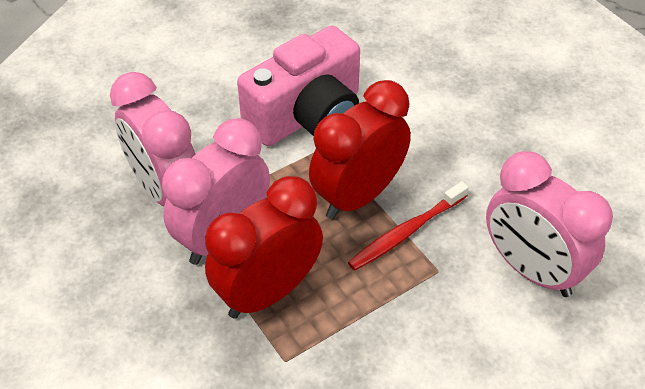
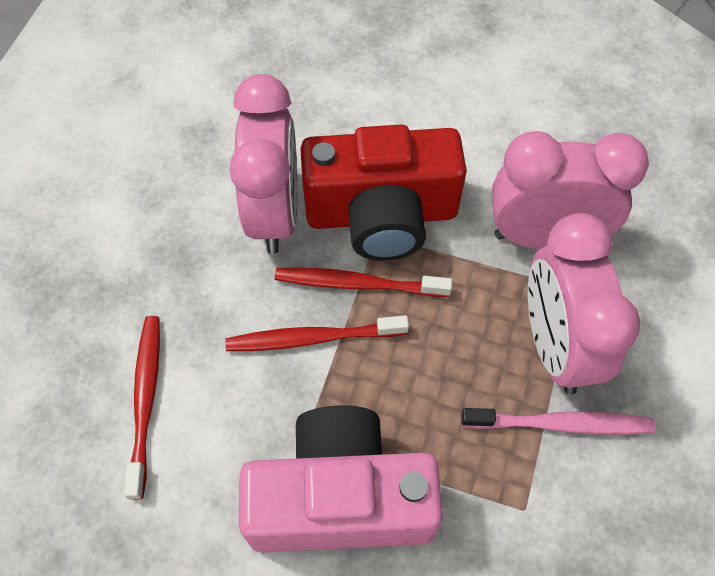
pink toothbrush: 0 -> 1
red camera: 0 -> 1
red clock: 2 -> 0
red toothbrush: 1 -> 3

